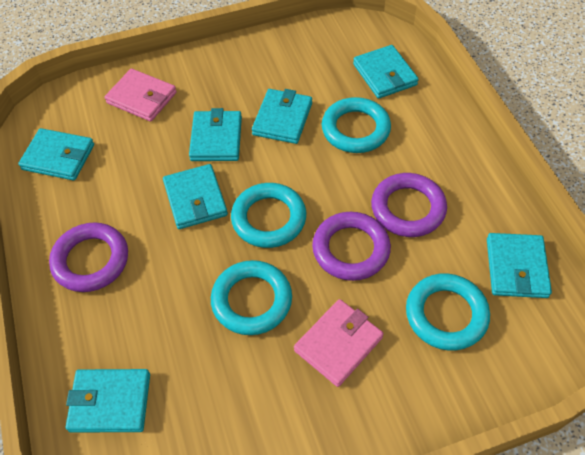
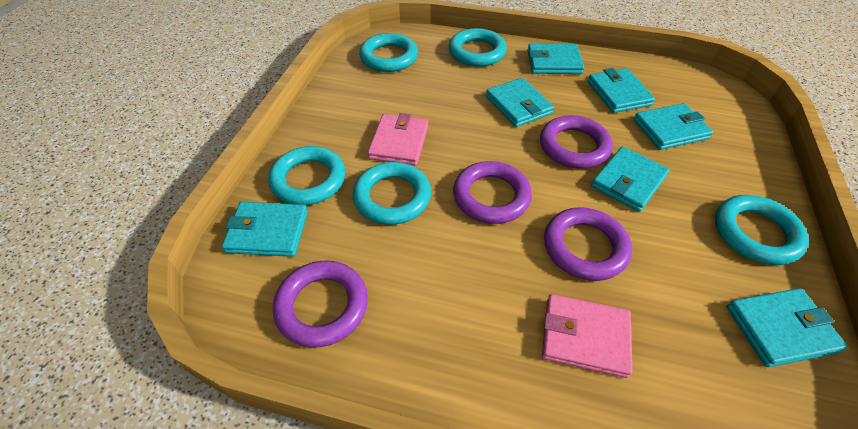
purple ring: 3 -> 4
turquoise ring: 4 -> 5

